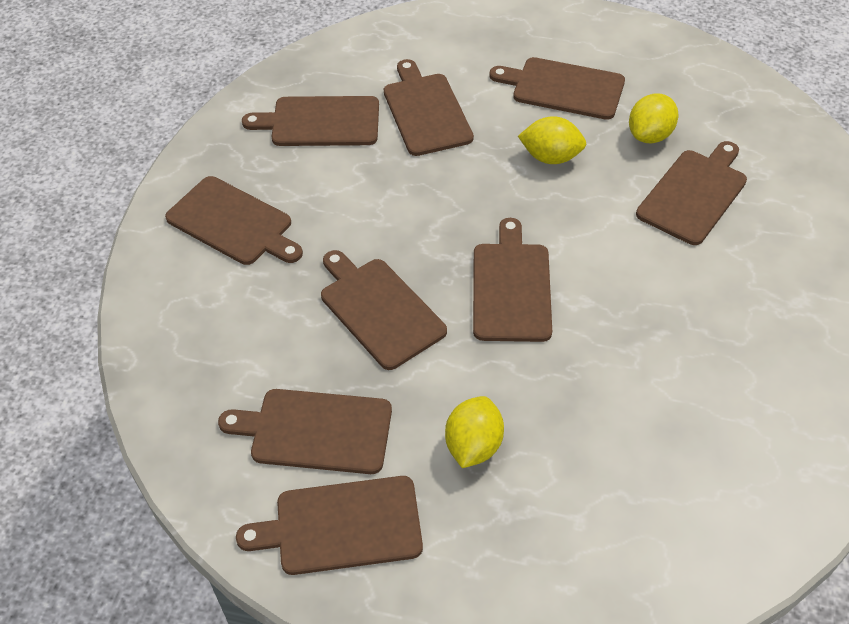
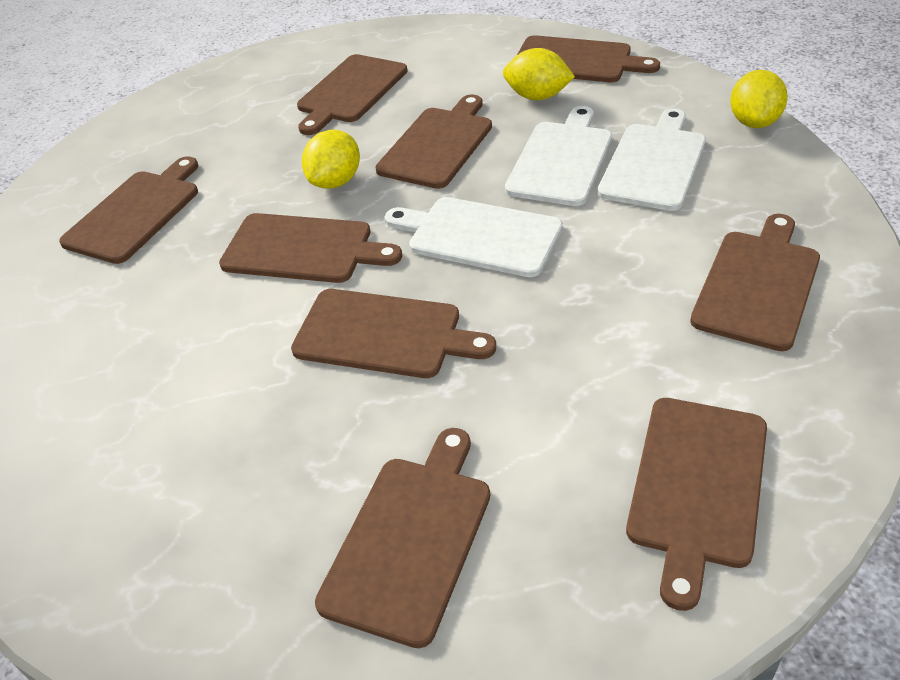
white cutting board: 0 -> 3

